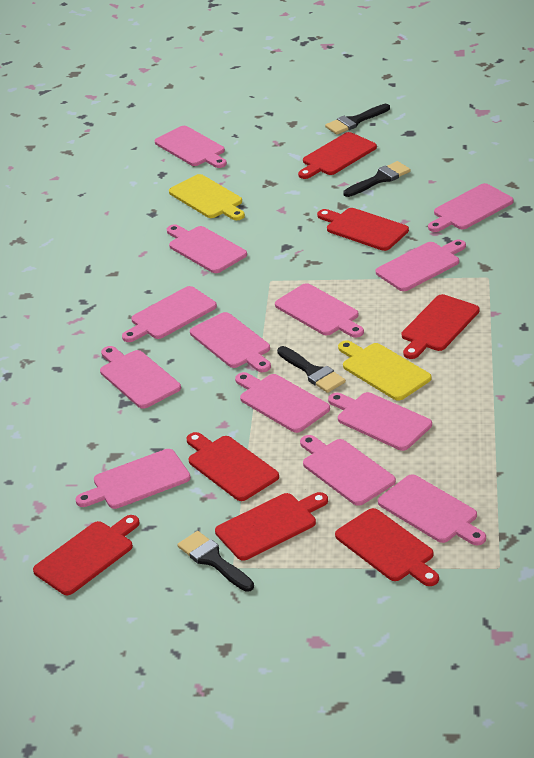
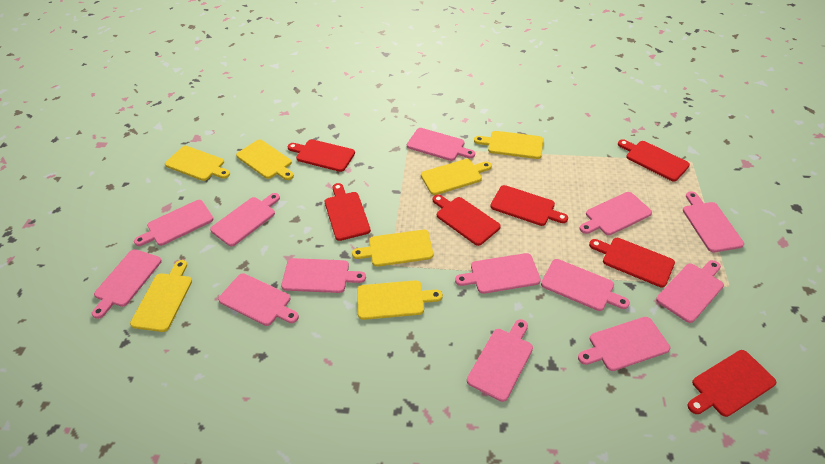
black brush: 4 -> 0
yellow cutting board: 2 -> 7

